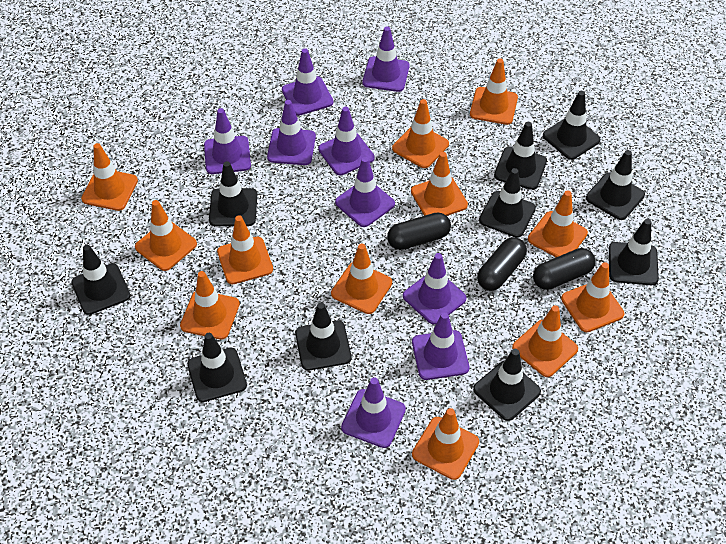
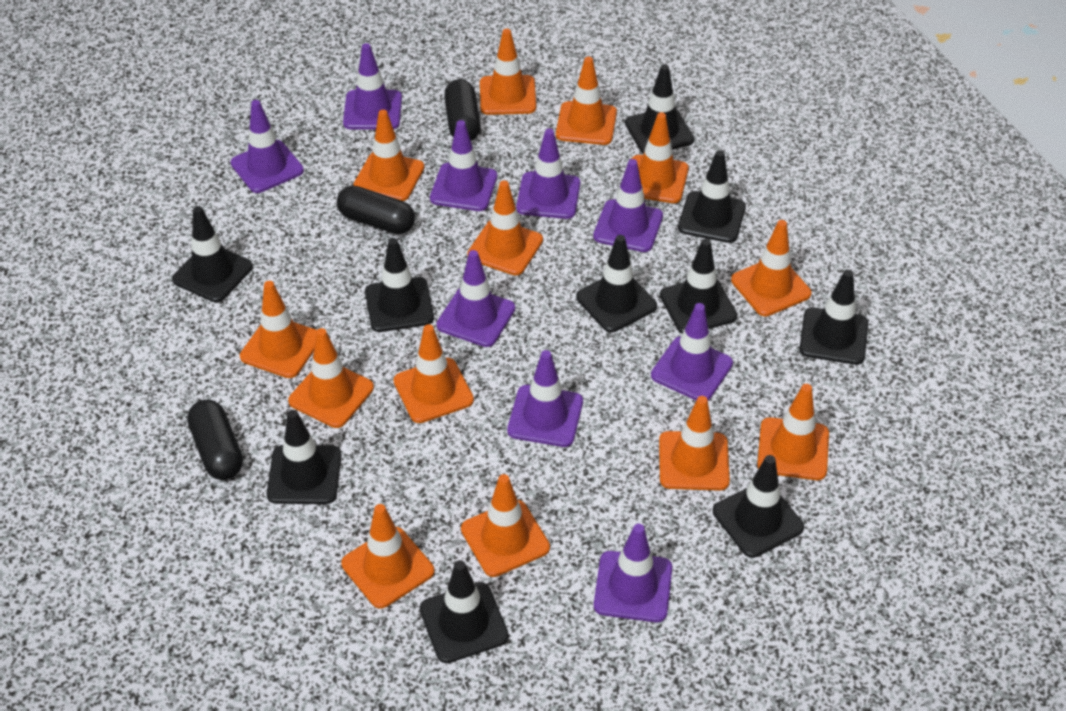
orange traffic cone: 12 -> 13

